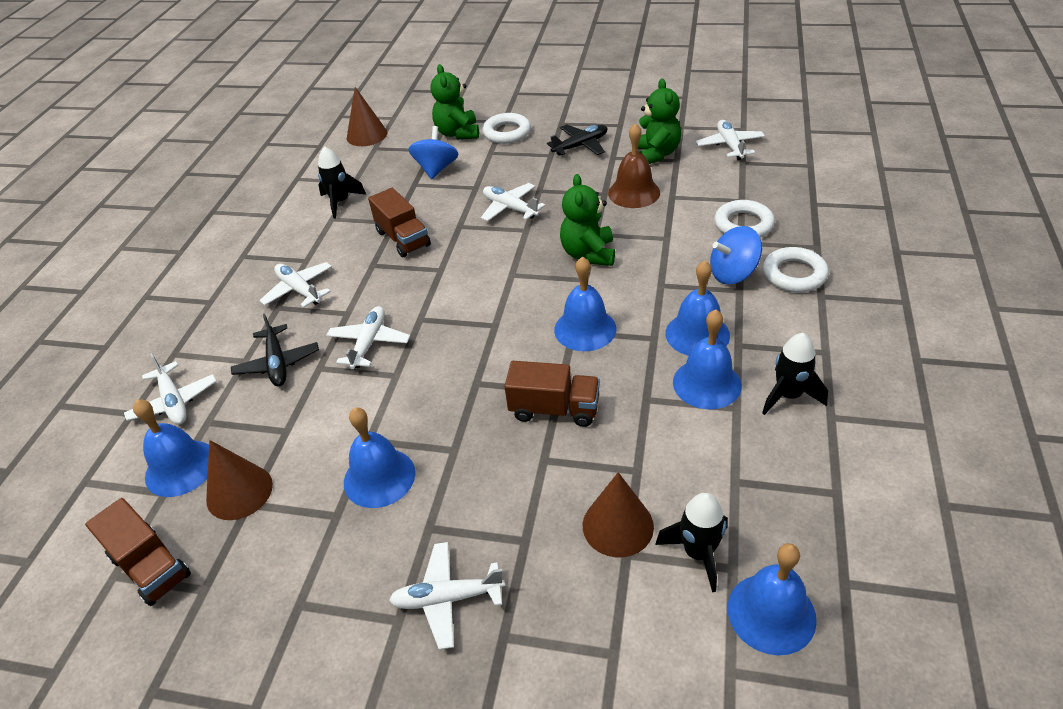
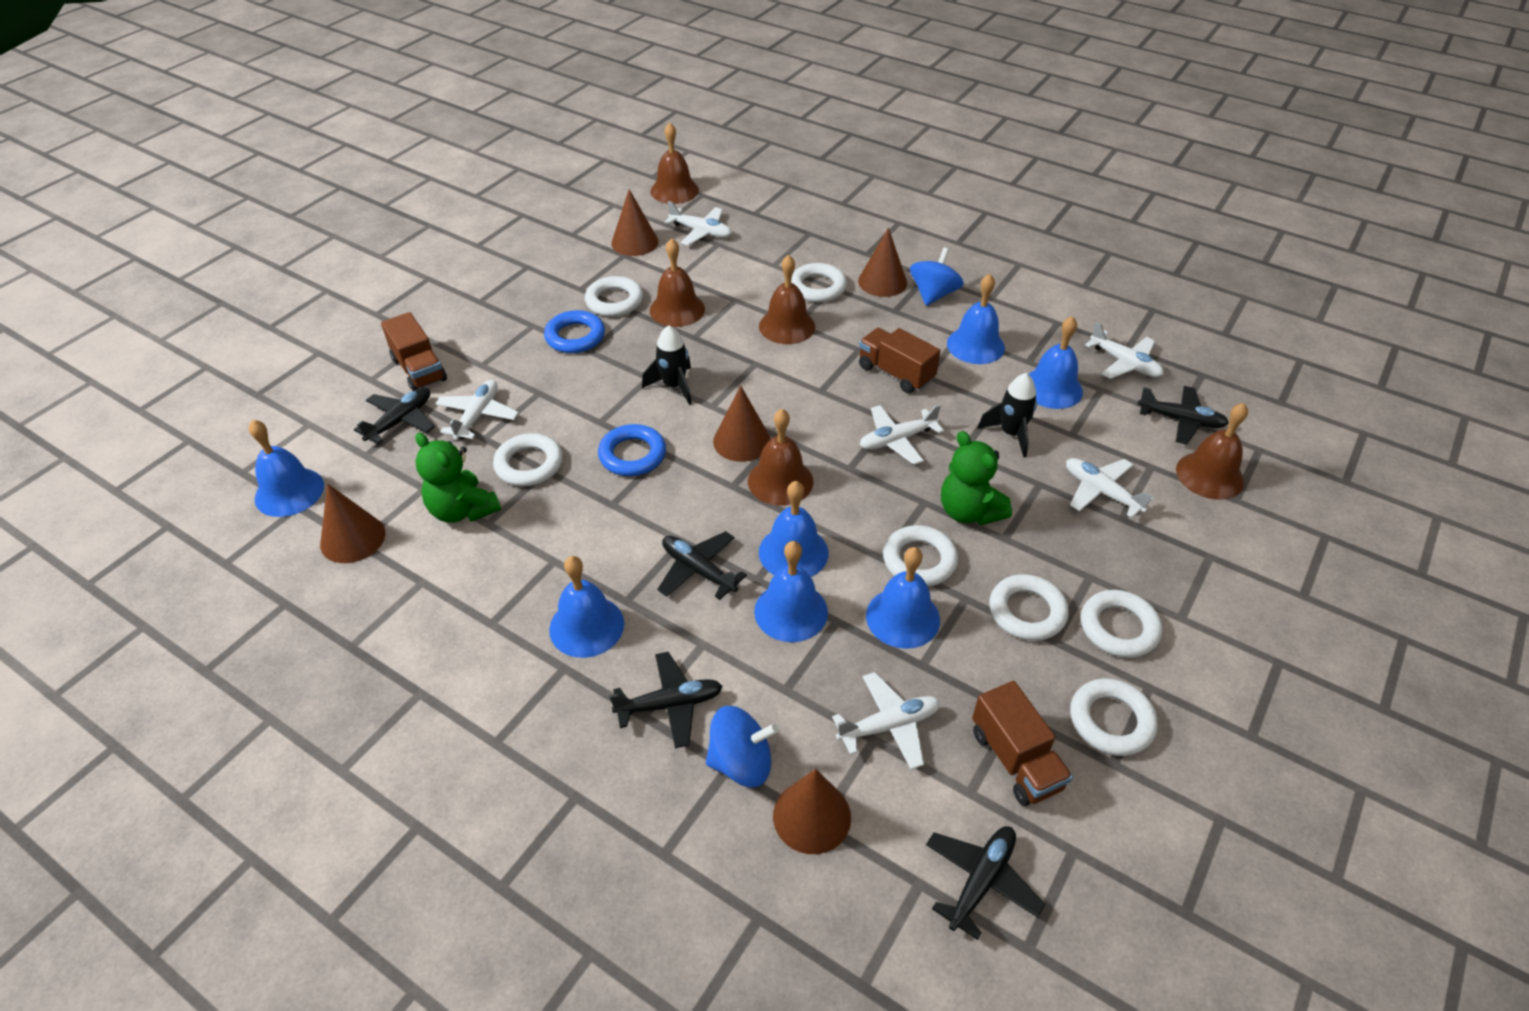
black plane: 2 -> 5
black rocket: 3 -> 2
blue bell: 6 -> 7
blue ring: 0 -> 2
brown bell: 1 -> 5
brown cone: 3 -> 5
green teddy bear: 3 -> 2
white ring: 3 -> 7

